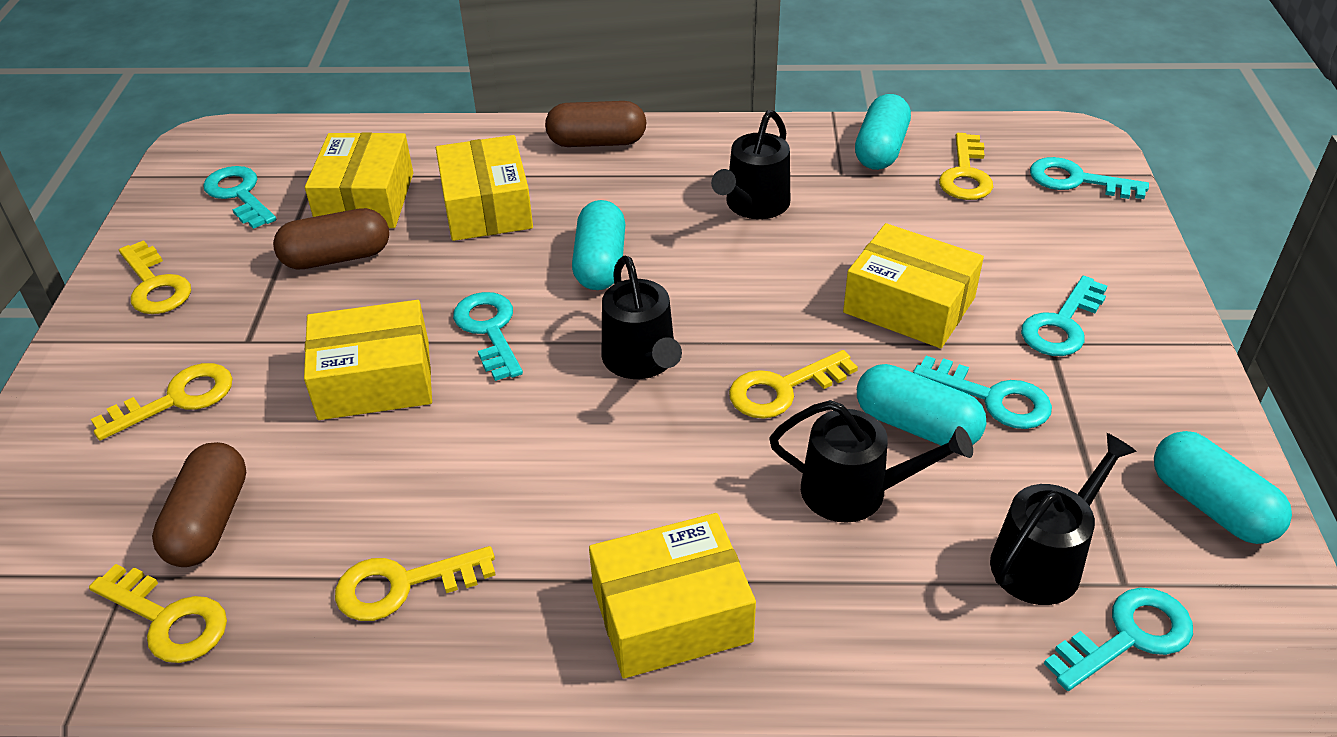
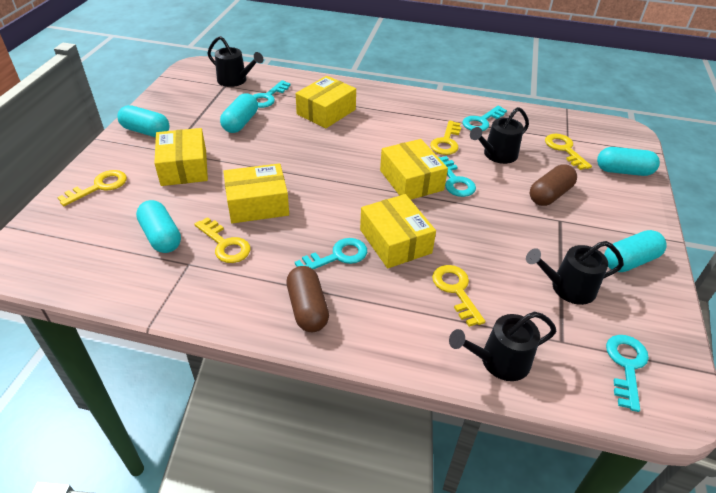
brown capsule: 3 -> 2
turquoise capsule: 4 -> 5
turquoise key: 6 -> 5
yellow key: 6 -> 5

